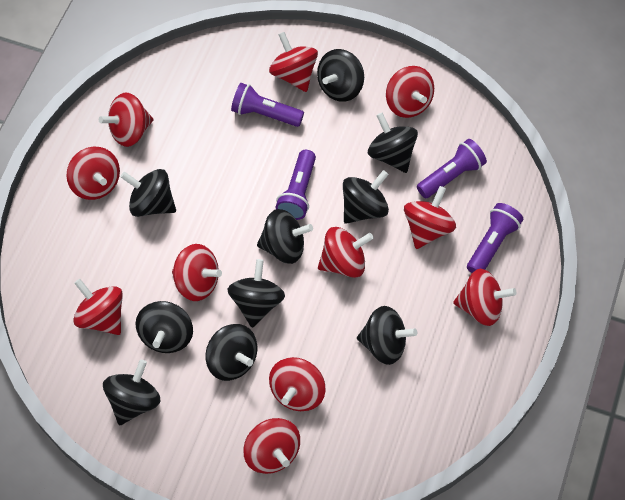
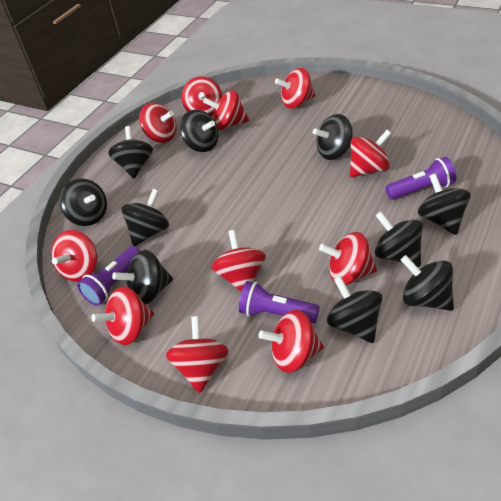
purple flashlight: 4 -> 3

